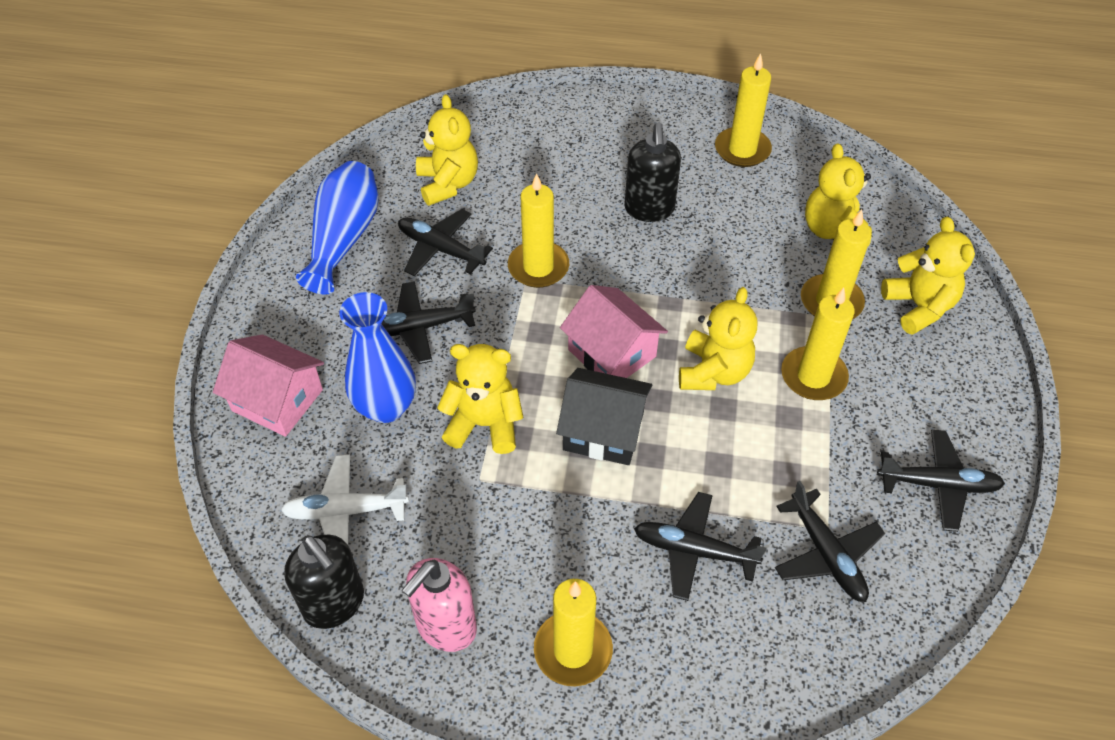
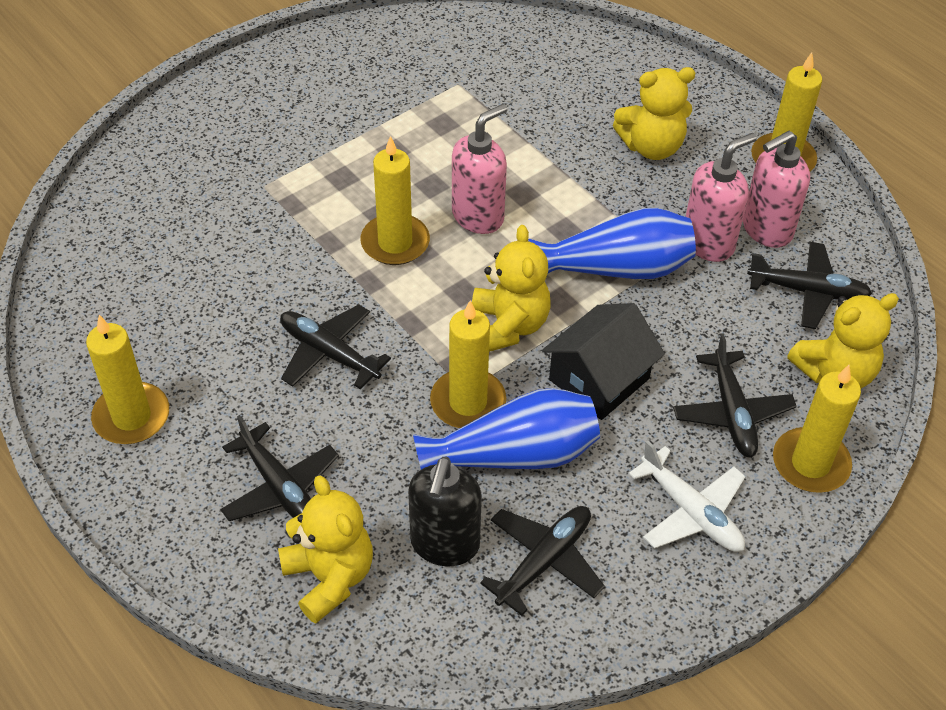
black soap dispenser: 2 -> 1
pink house: 2 -> 0
pink soap dispenser: 1 -> 3
yellow teddy bear: 5 -> 4

